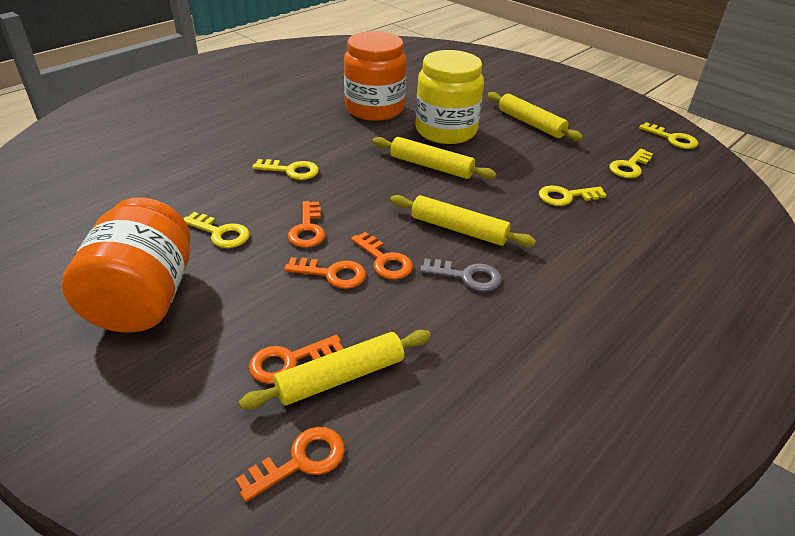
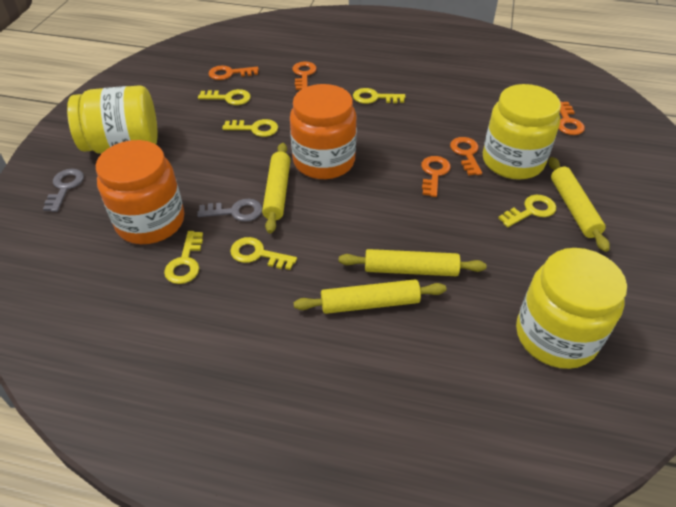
grey key: 1 -> 2
yellow jar: 1 -> 3
yellow key: 5 -> 6

